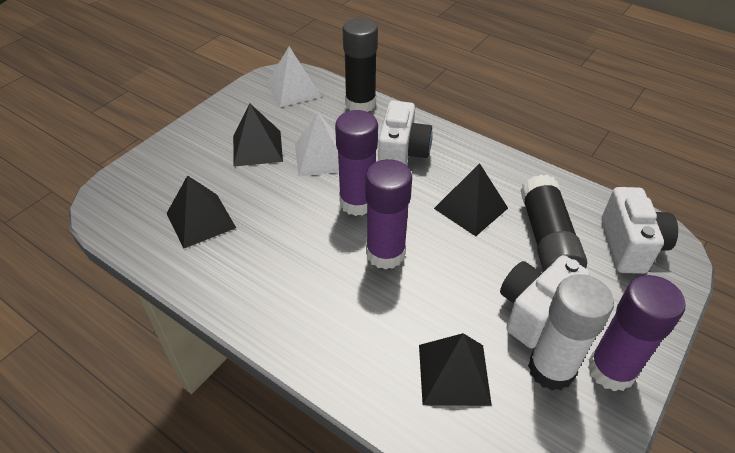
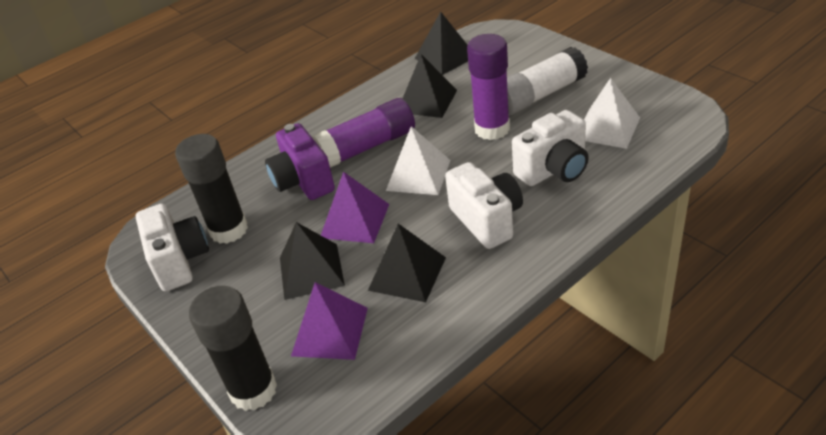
purple camera: 0 -> 1
purple glue stick: 3 -> 2
purple pyramid: 0 -> 2

